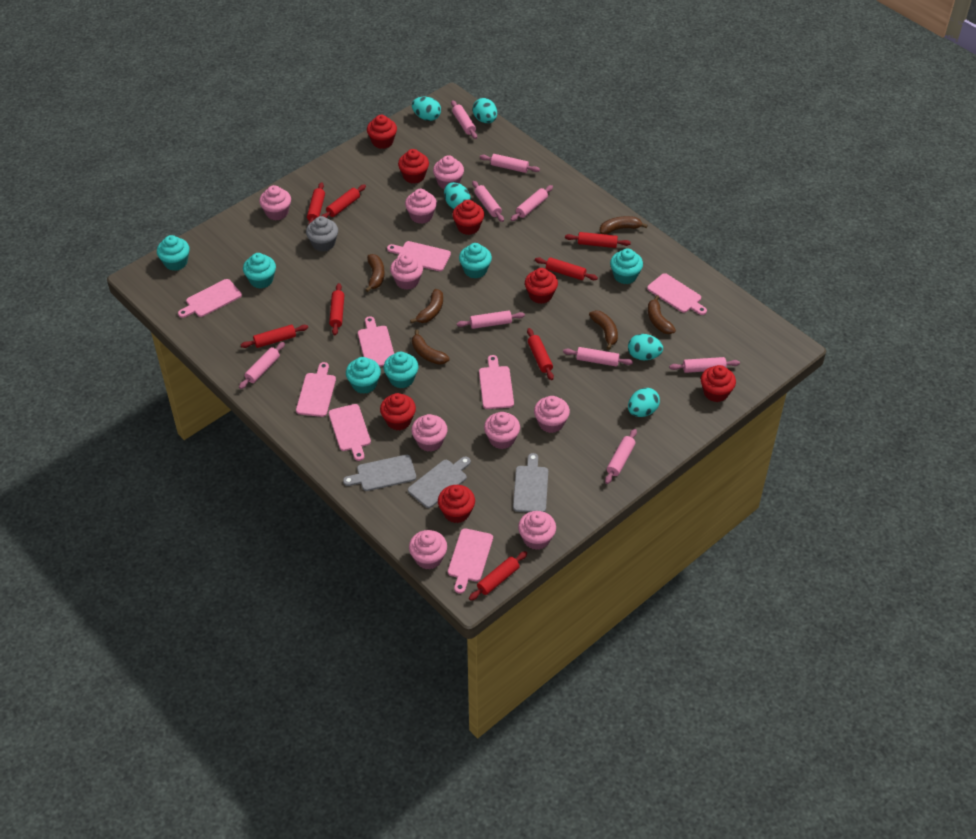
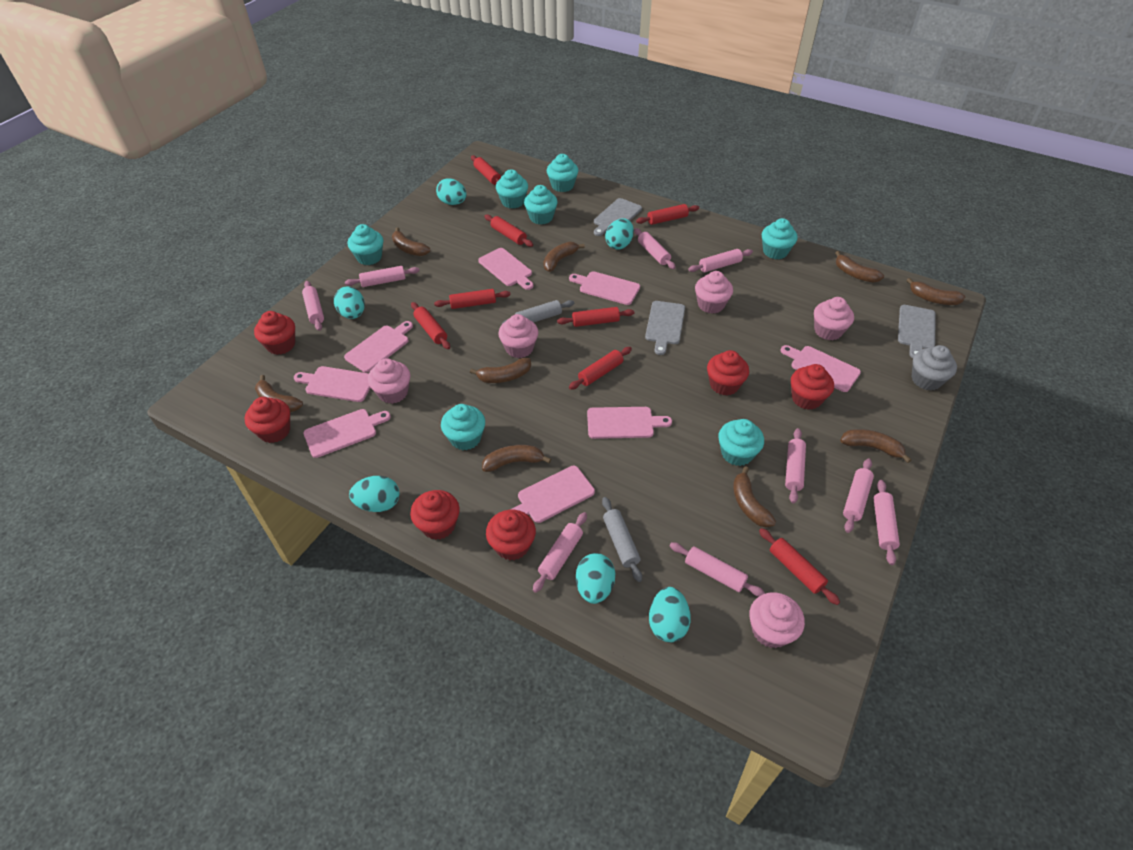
brown banana: 6 -> 9
grey rolling pin: 0 -> 2
pink cupcake: 9 -> 5
red cupcake: 7 -> 6
turquoise cupcake: 6 -> 7
turquoise egg: 5 -> 6

